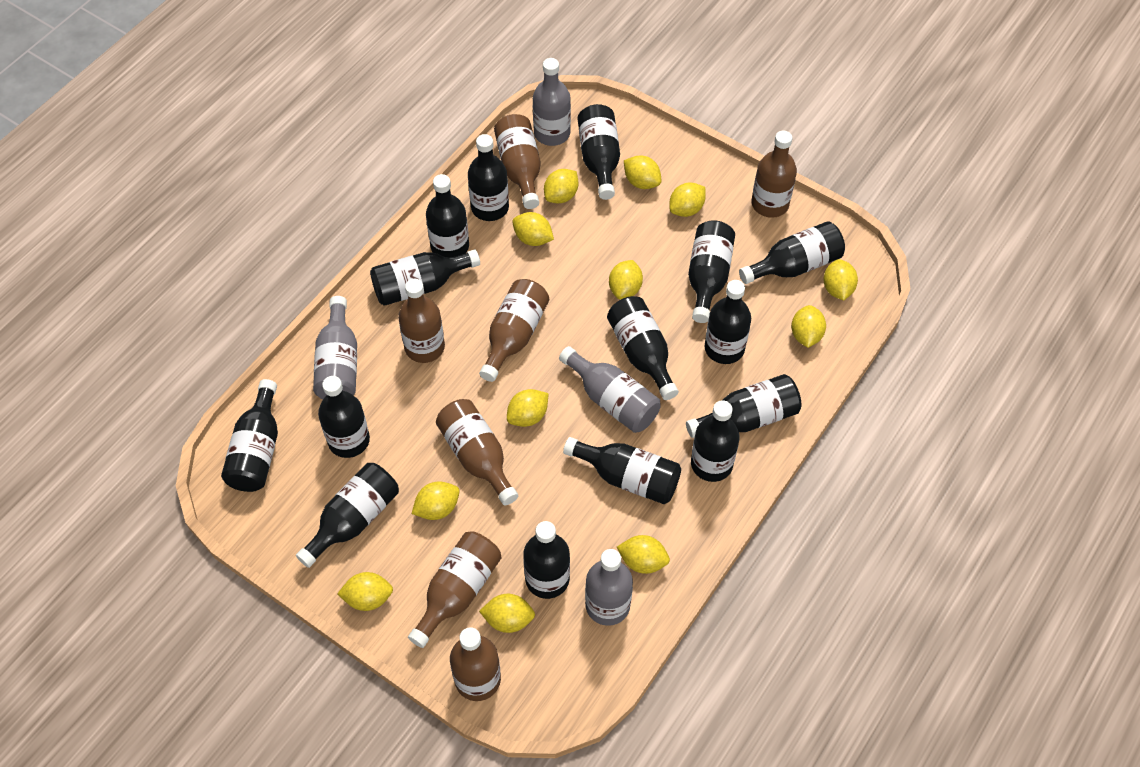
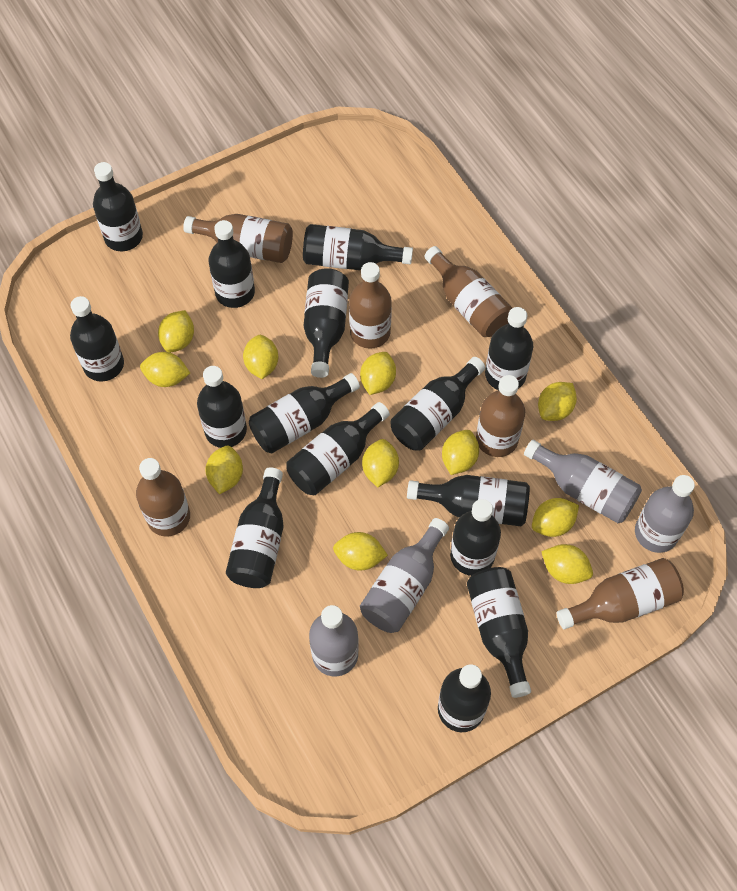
brown bottle: 7 -> 6
yellow lemon: 12 -> 11

